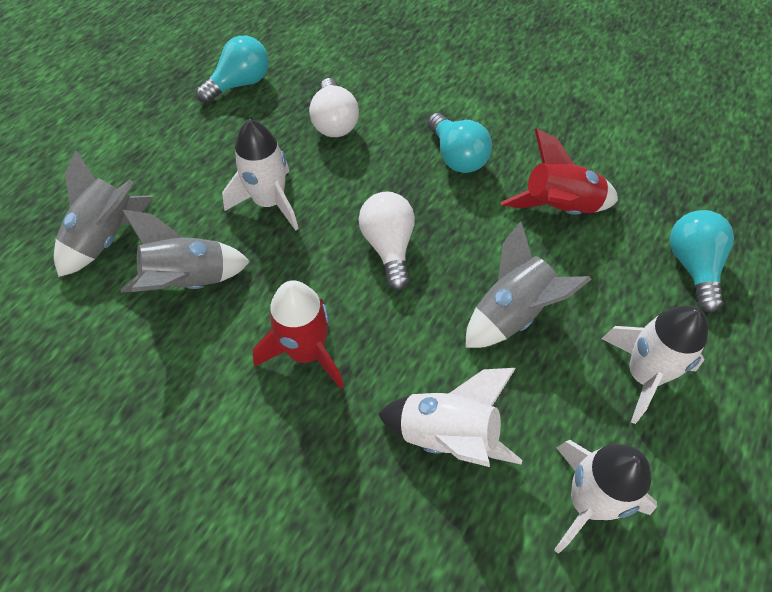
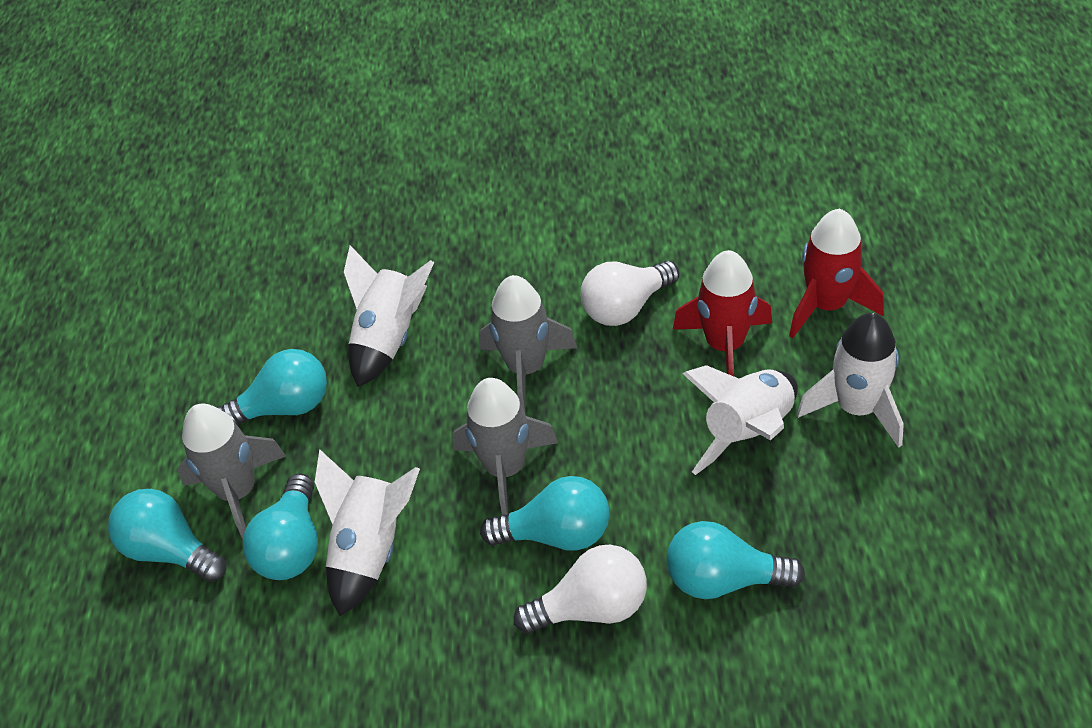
turquoise light bulb: 3 -> 5

